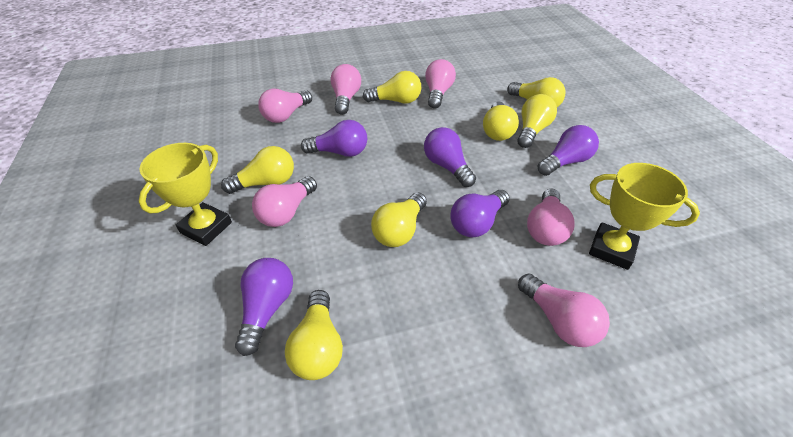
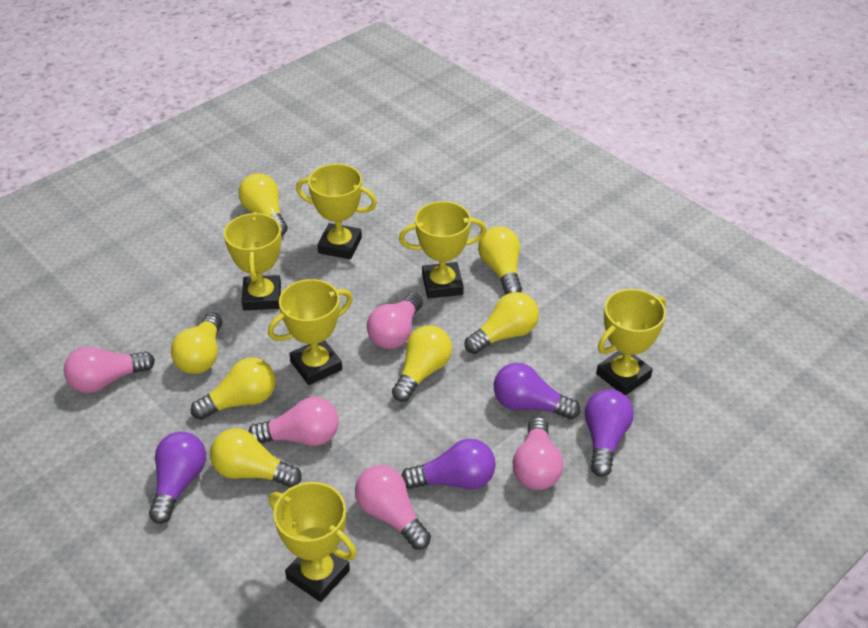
pink light bulb: 6 -> 5
purple light bulb: 5 -> 4
yellow trophy: 2 -> 6

